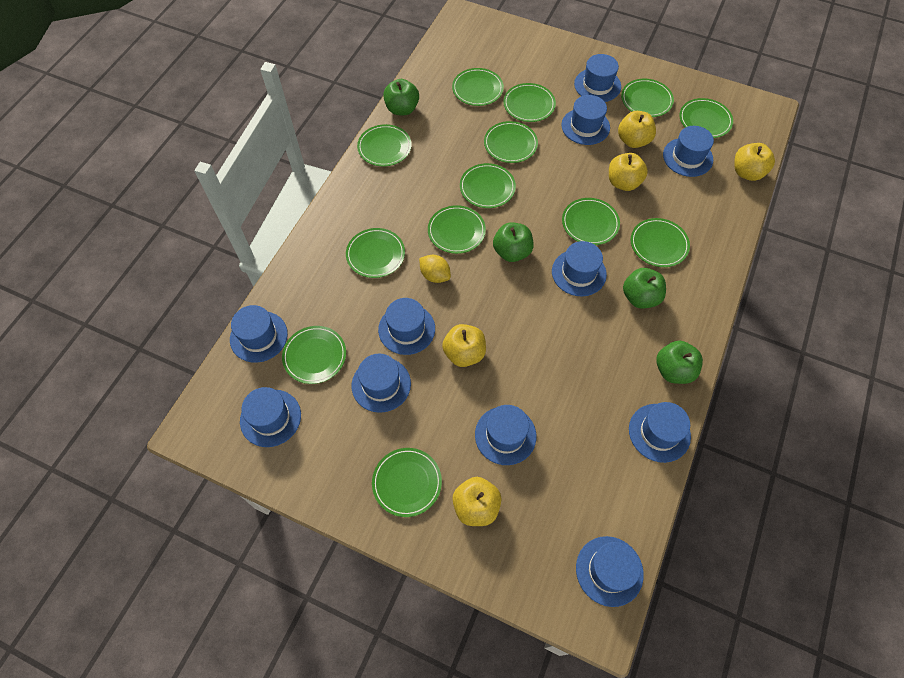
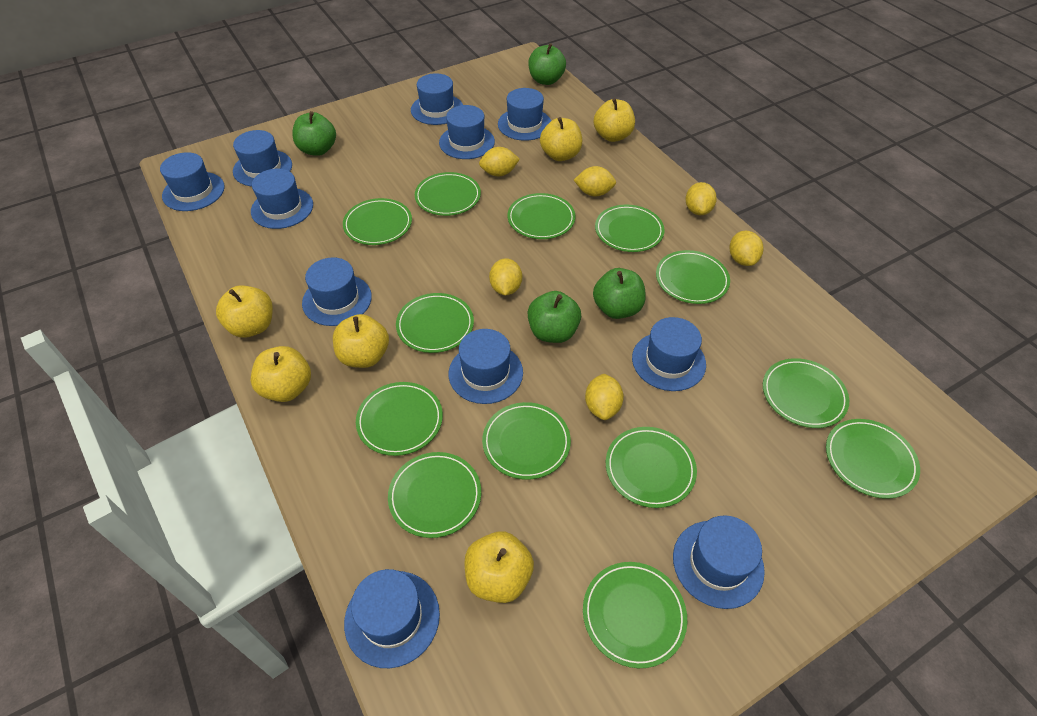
yellow apple: 5 -> 6
yellow lemon: 1 -> 6

